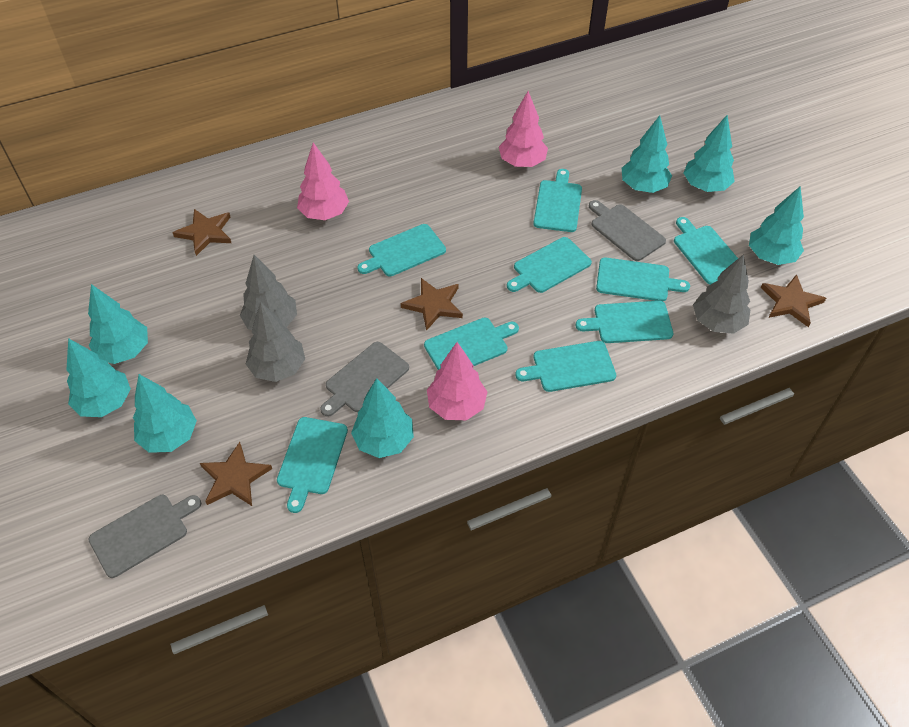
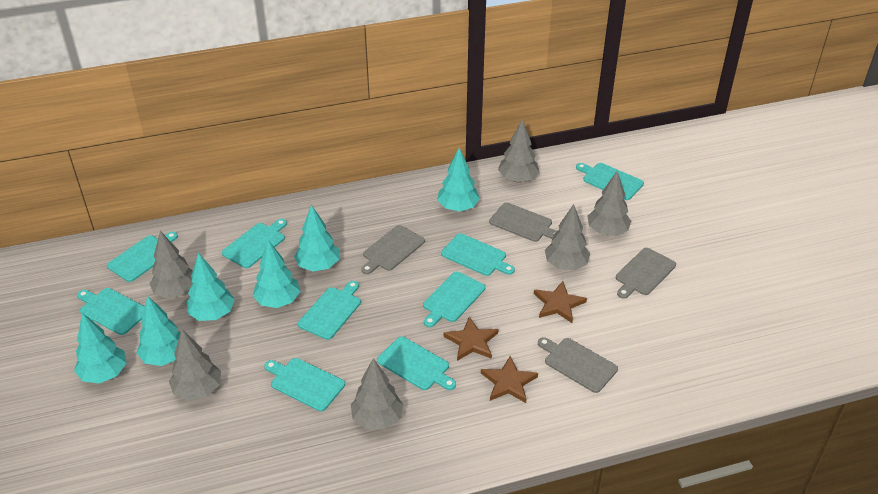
brown star: 4 -> 3
grey cutting board: 3 -> 4
grey tree: 3 -> 6
pink tree: 3 -> 0
turquoise tree: 7 -> 6

